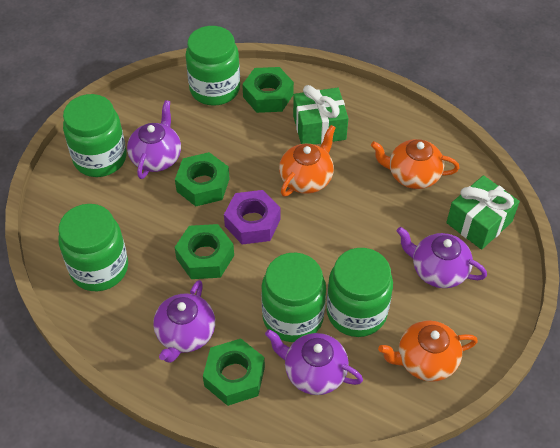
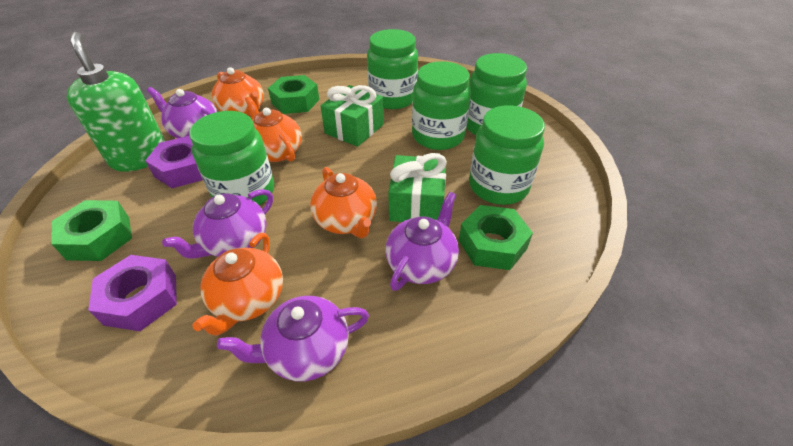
green nut: 4 -> 3
green soap dispenser: 0 -> 1
orange teapot: 3 -> 4
purple nut: 1 -> 2

